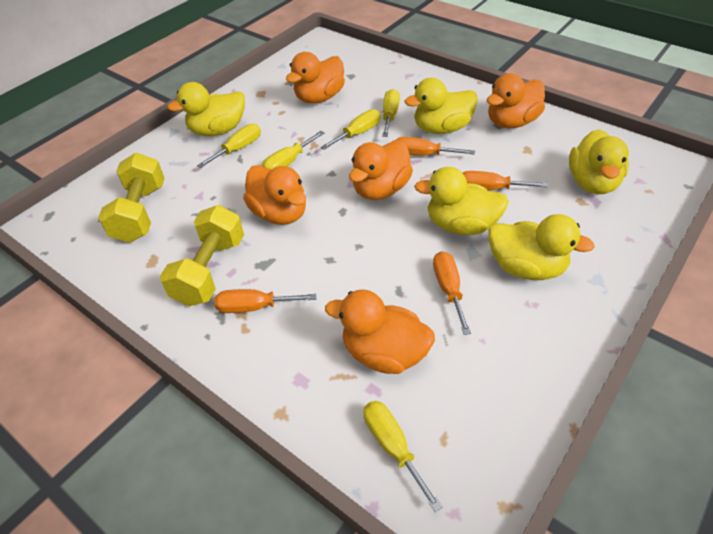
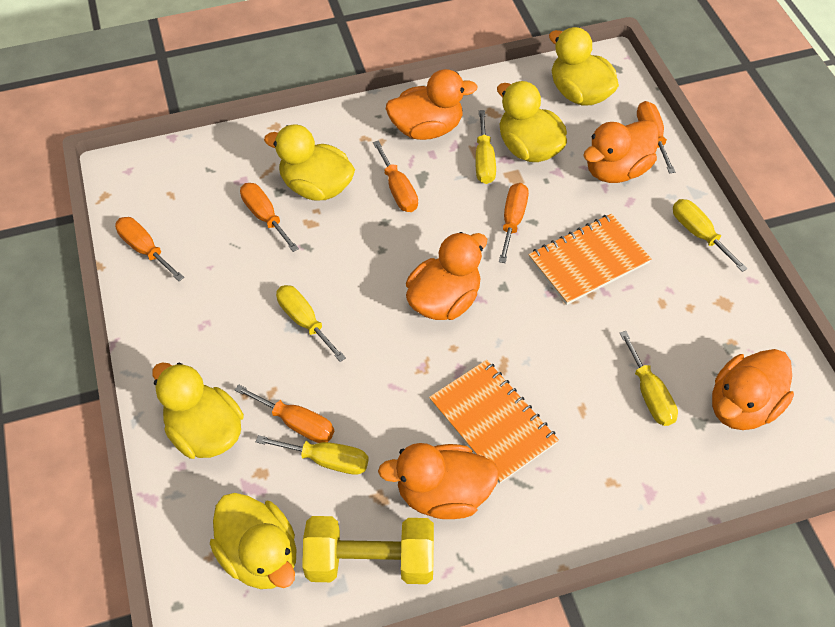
orange notebook: 0 -> 2
orange screwdriver: 4 -> 6
yellow dumbbell: 2 -> 1

